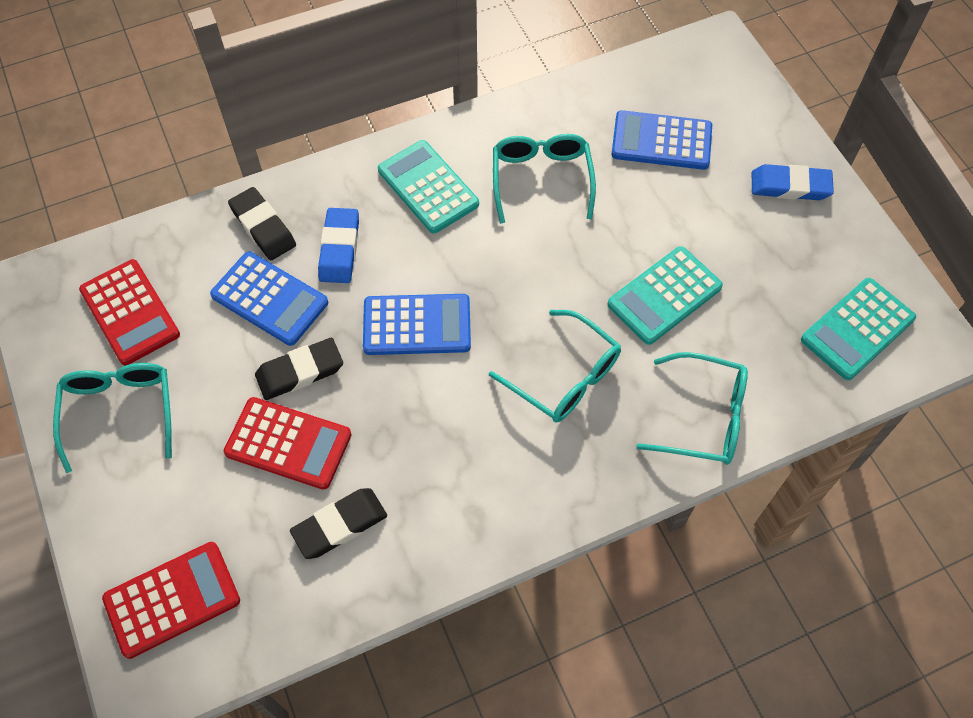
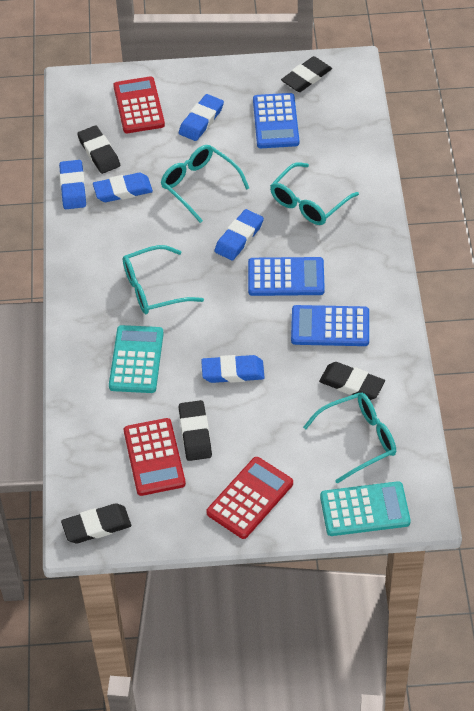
black eraser: 3 -> 5
blue eraser: 2 -> 5
turquoise calculator: 3 -> 2

